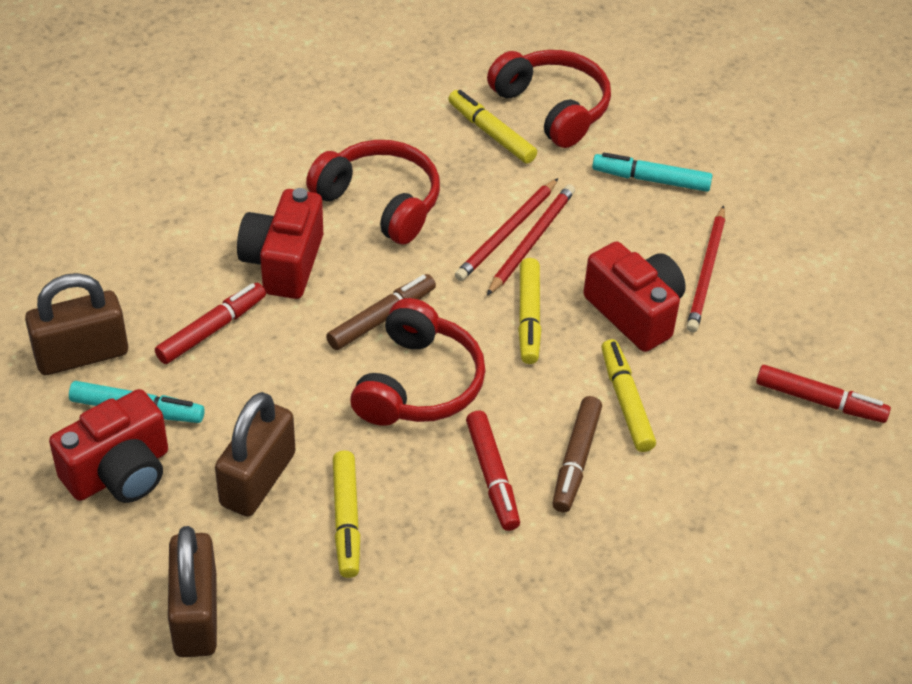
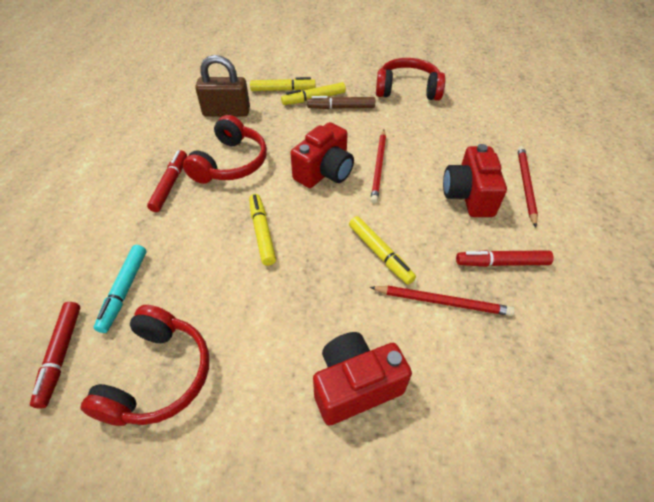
brown marker: 2 -> 1
brown padlock: 3 -> 1
turquoise marker: 2 -> 1

